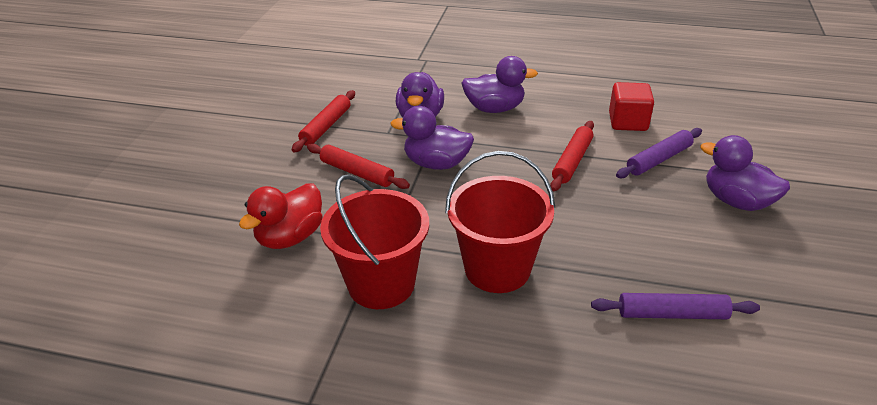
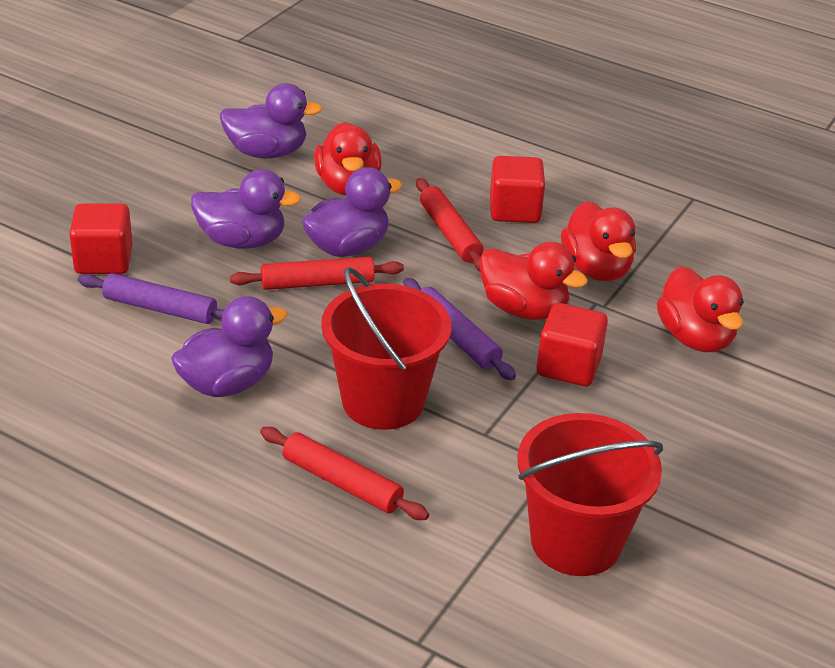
red cube: 1 -> 3
red duck: 1 -> 4

